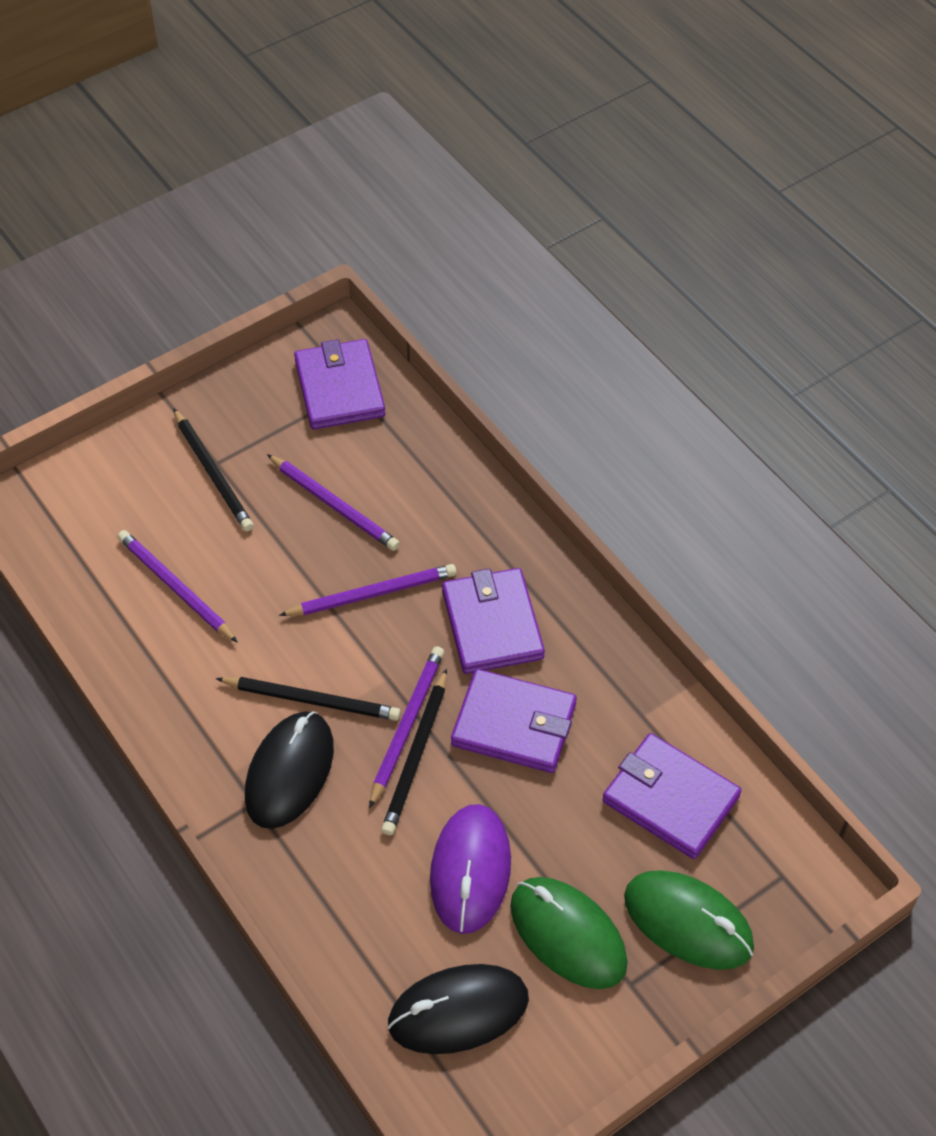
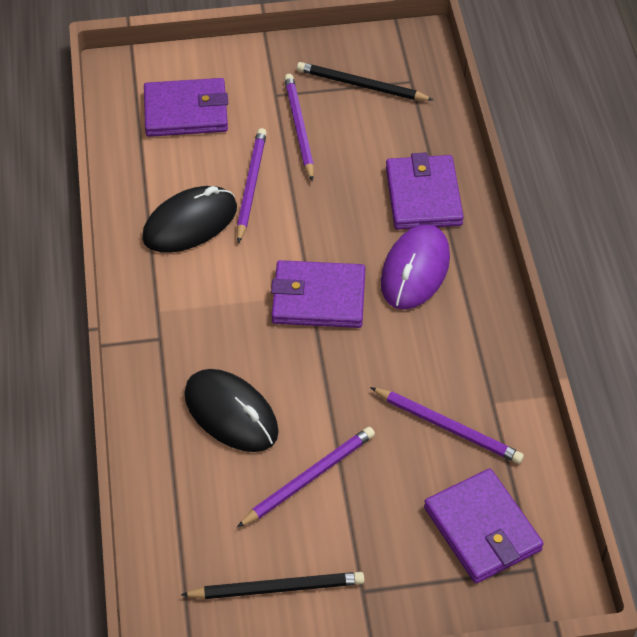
black pencil: 3 -> 2
green mouse: 2 -> 0

